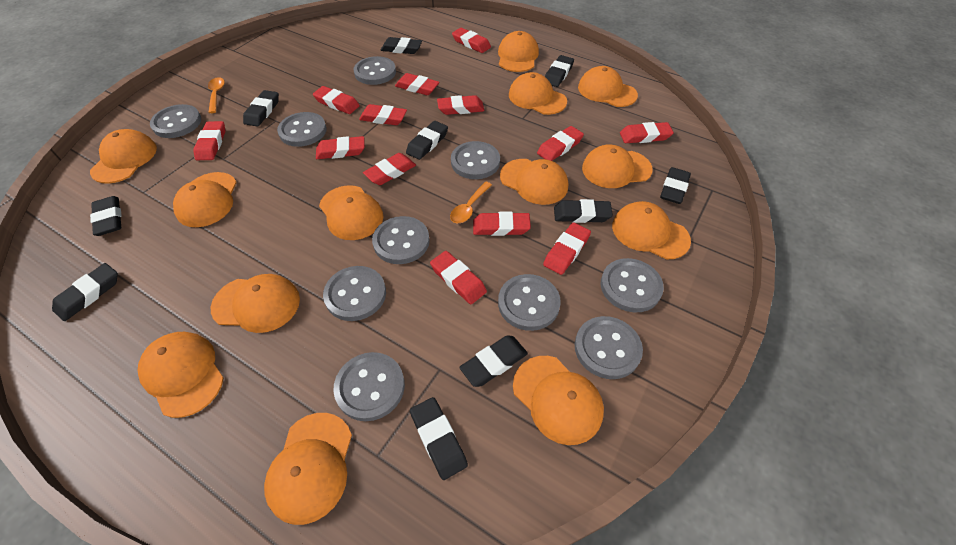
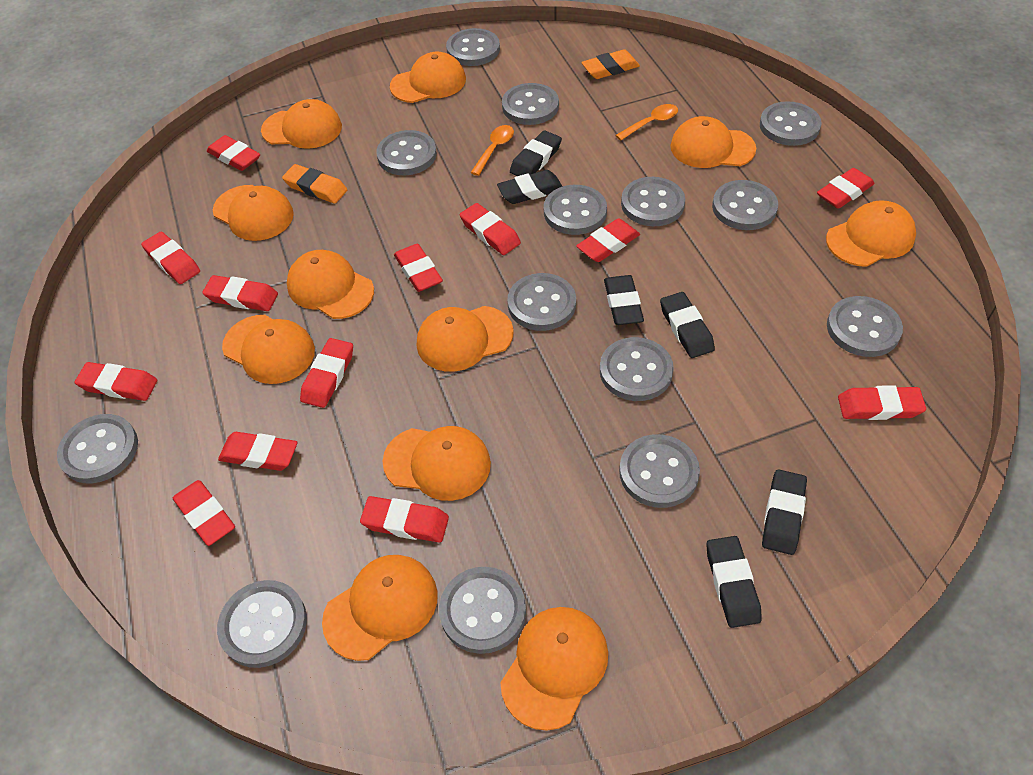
black eraser: 10 -> 6
grey button: 10 -> 14
orange cap: 13 -> 11
orange eraser: 0 -> 2

